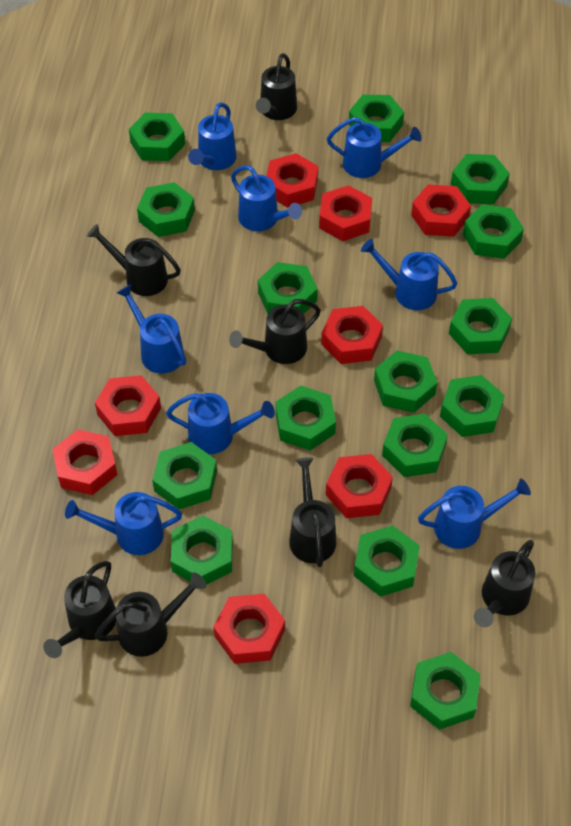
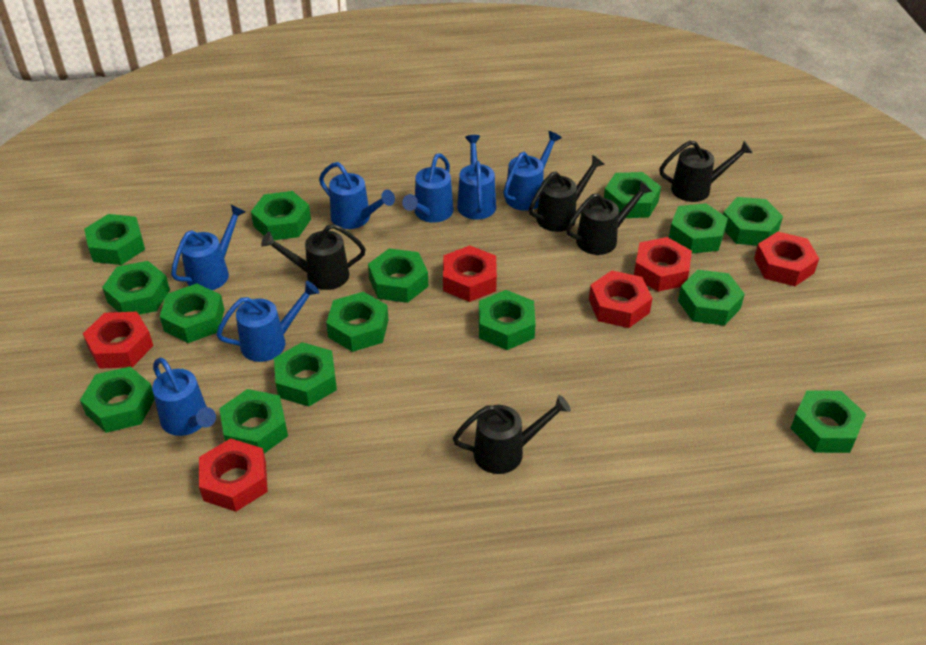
black watering can: 7 -> 5
blue watering can: 8 -> 7
red nut: 8 -> 6

